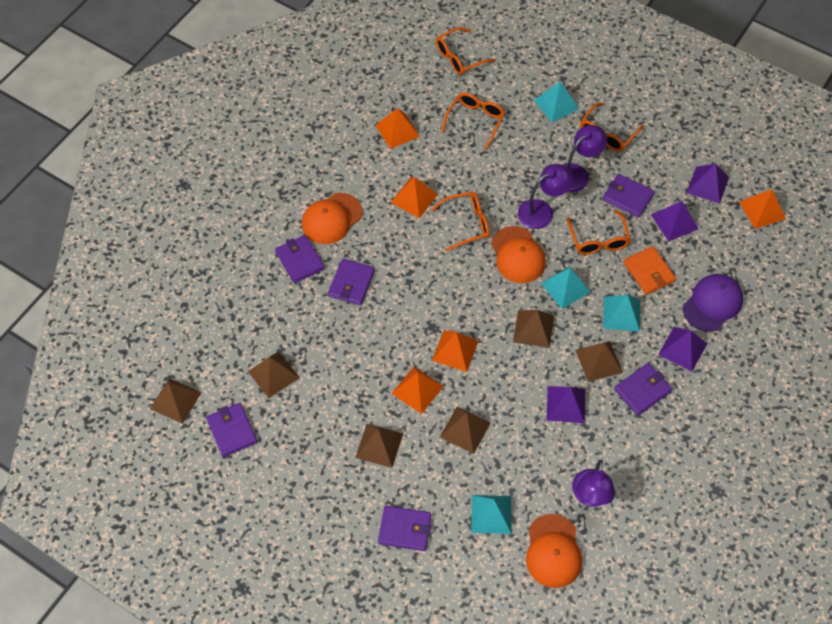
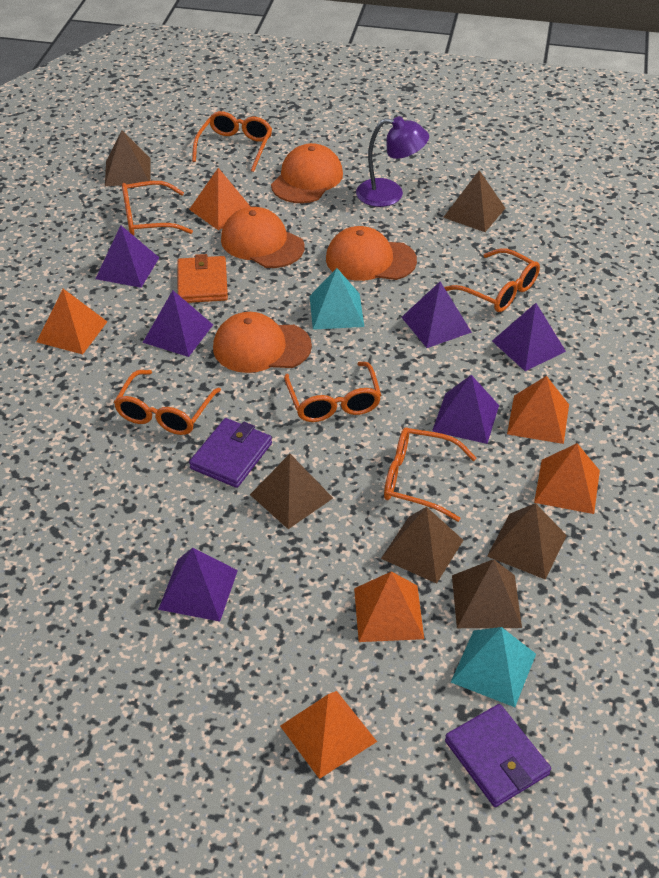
orange cap: 3 -> 4
orange glasses: 5 -> 6
orange pyramid: 5 -> 6
purple cap: 1 -> 0
purple lamp: 3 -> 1
purple pyramid: 4 -> 6
purple wallet: 6 -> 2
turquoise pyramid: 4 -> 2

